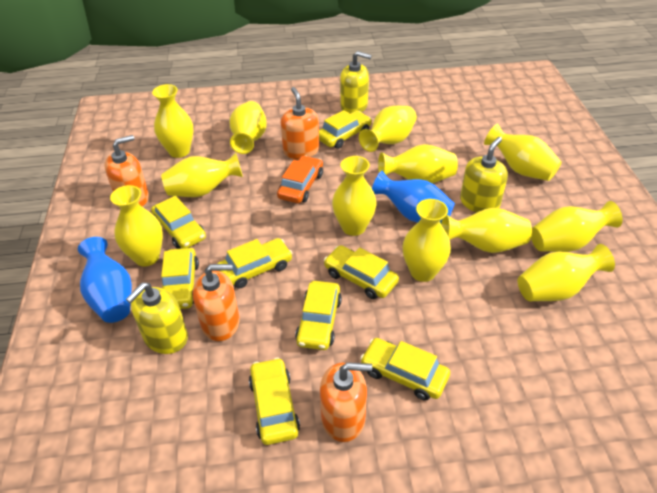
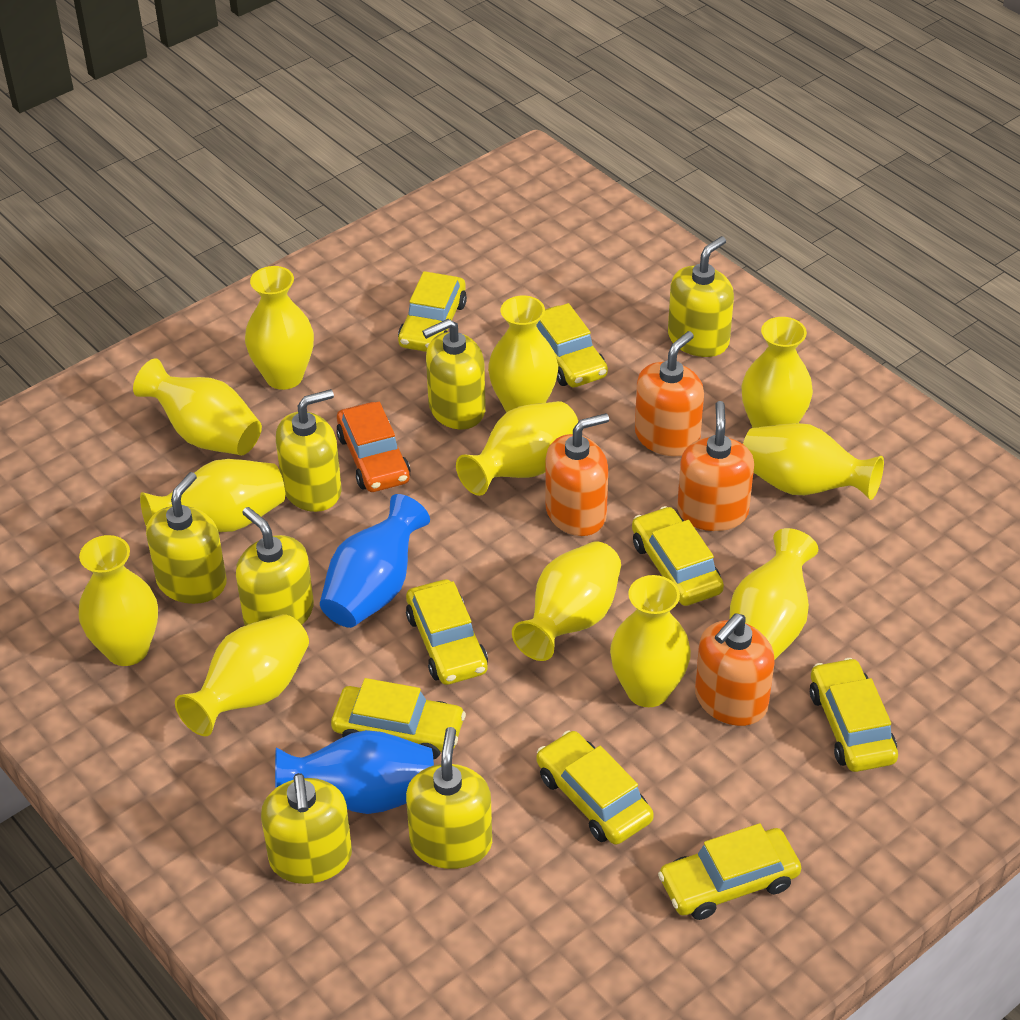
yellow soap dispenser: 3 -> 7

